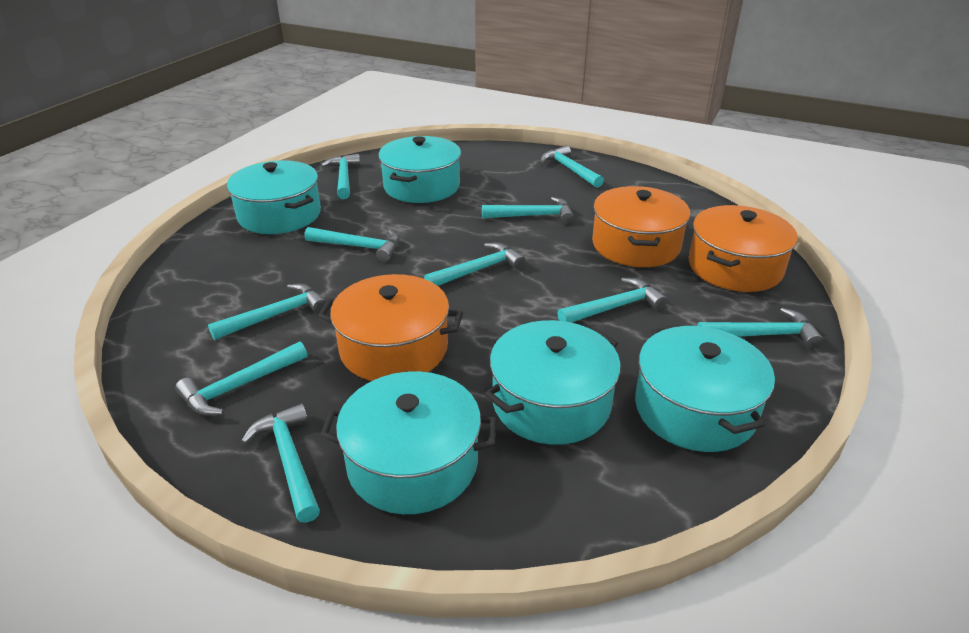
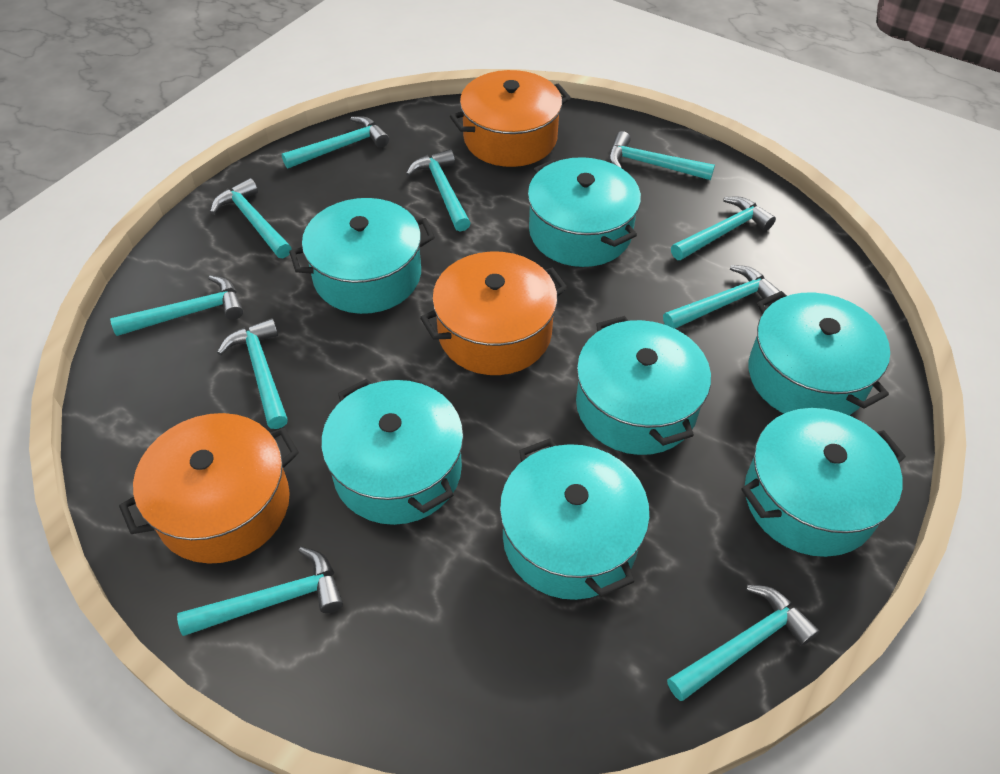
turquoise pot: 5 -> 7

